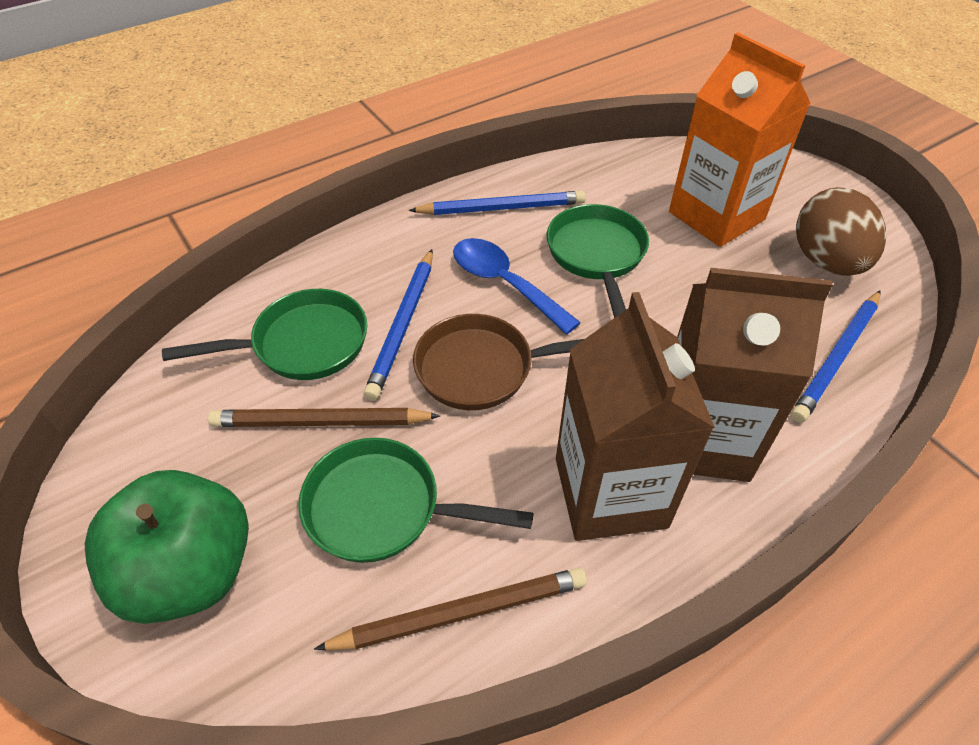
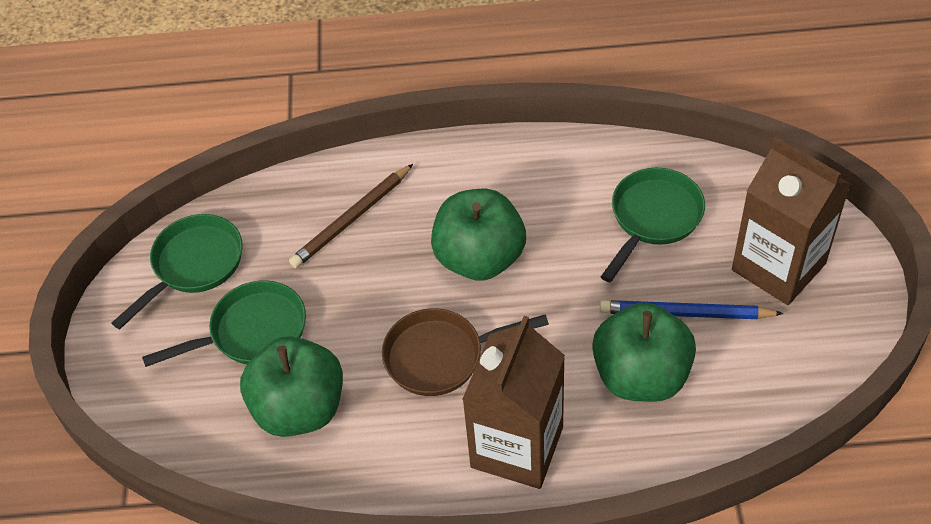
blue pencil: 3 -> 1
blue spoon: 1 -> 0
brown egg: 1 -> 0
brown pencil: 2 -> 1
green apple: 1 -> 3
orange carton: 1 -> 0

